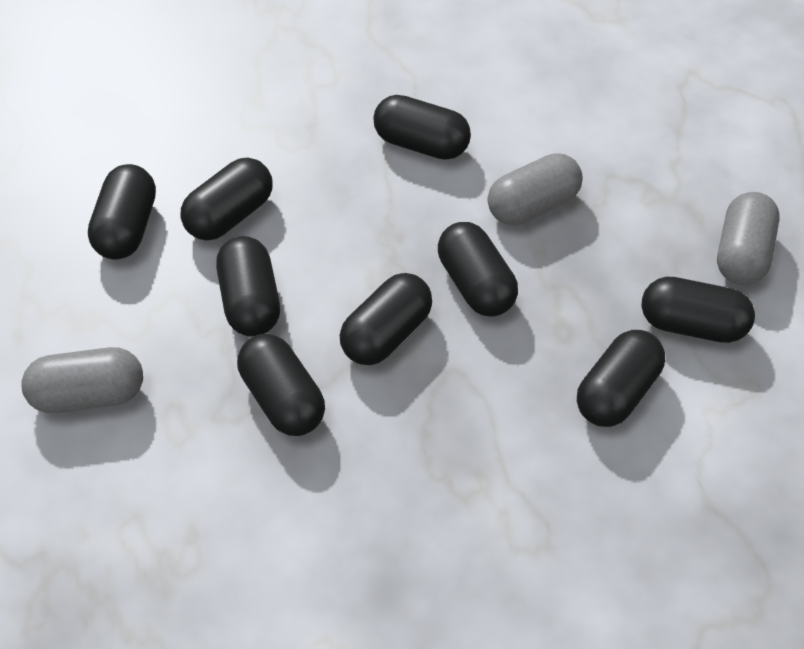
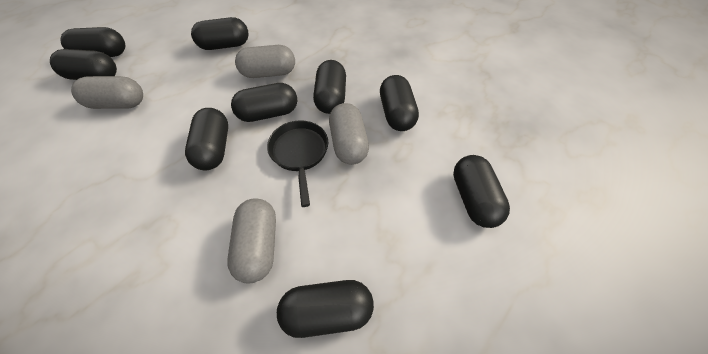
black pan: 0 -> 1
grey capsule: 3 -> 4

